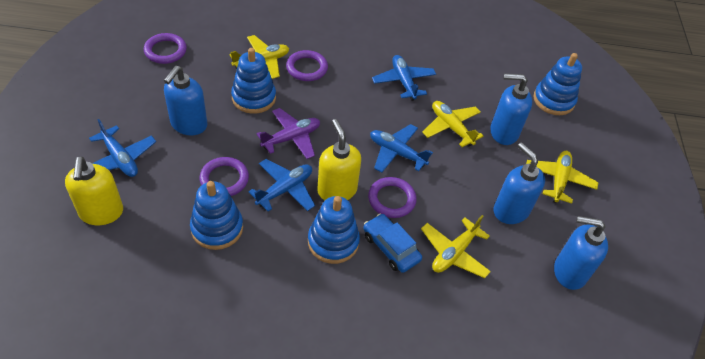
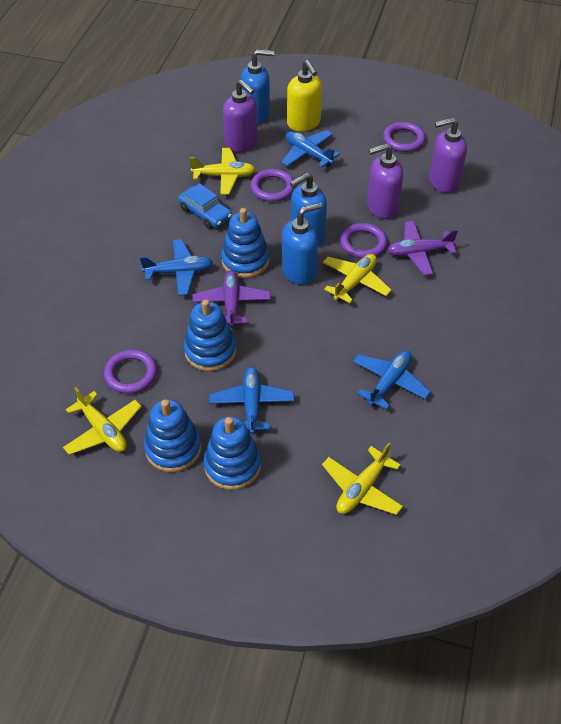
blue soap dispenser: 4 -> 3
purple plane: 1 -> 2
purple soap dispenser: 0 -> 3
yellow soap dispenser: 2 -> 1

